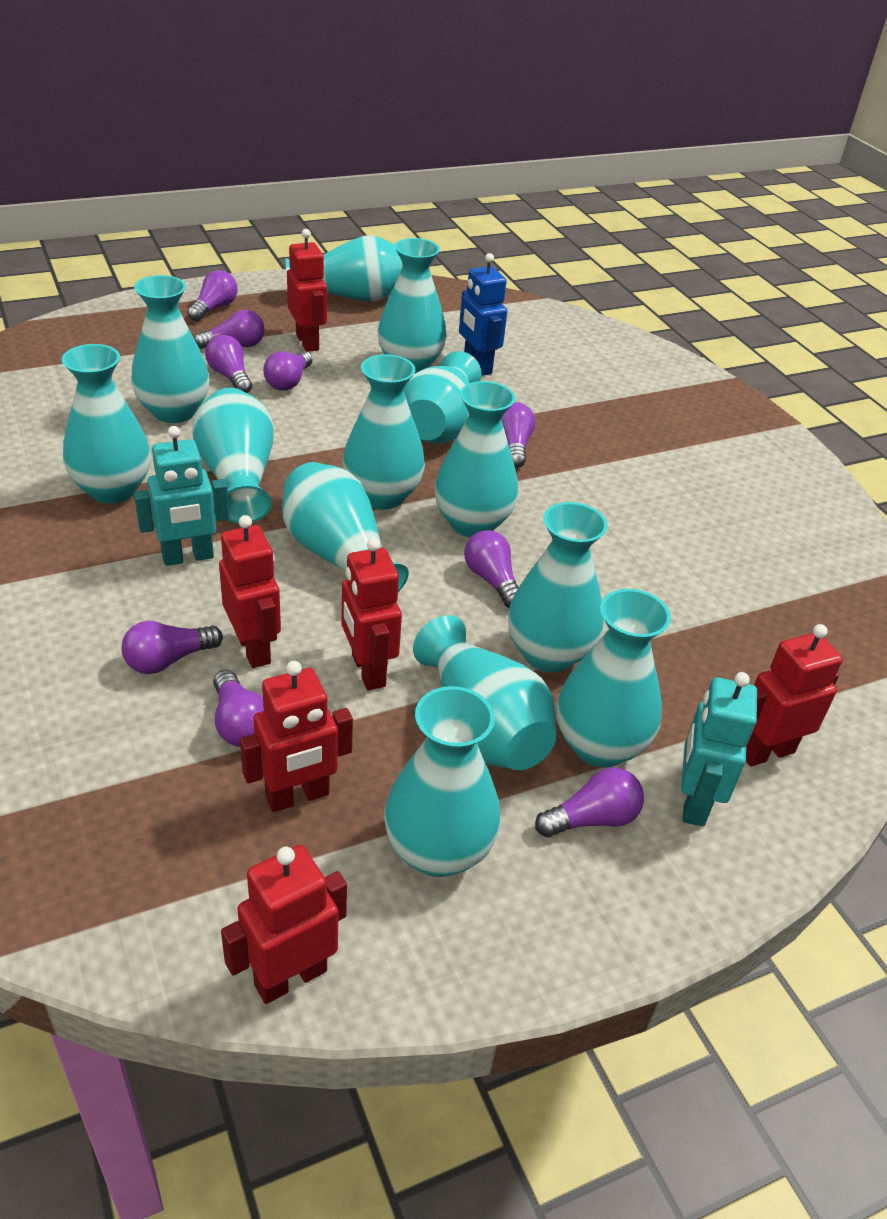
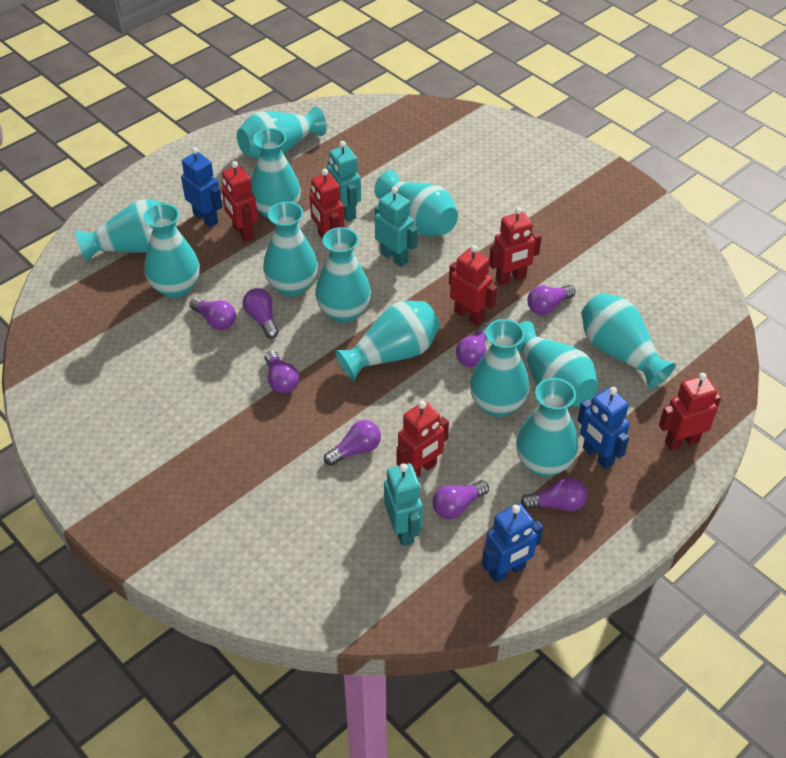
blue robot: 1 -> 3
purple light bulb: 9 -> 8
turquoise robot: 2 -> 3
turquoise vase: 13 -> 12

